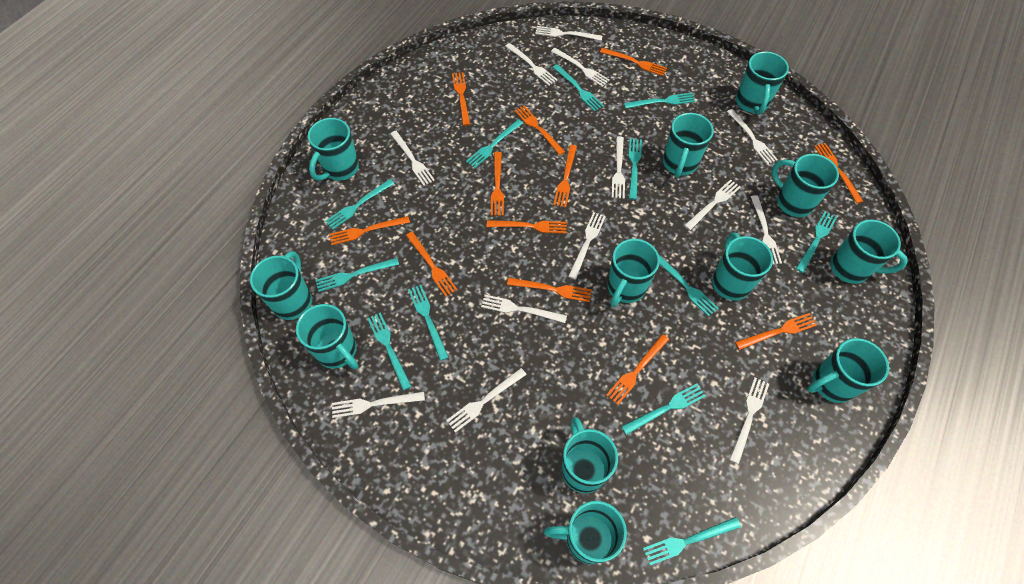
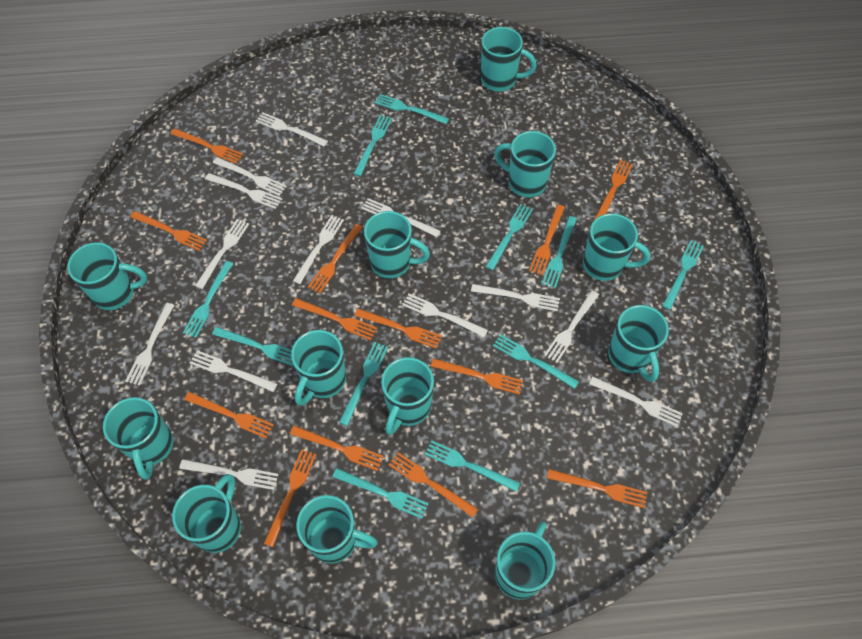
orange fork: 12 -> 13
turquoise fork: 12 -> 11

